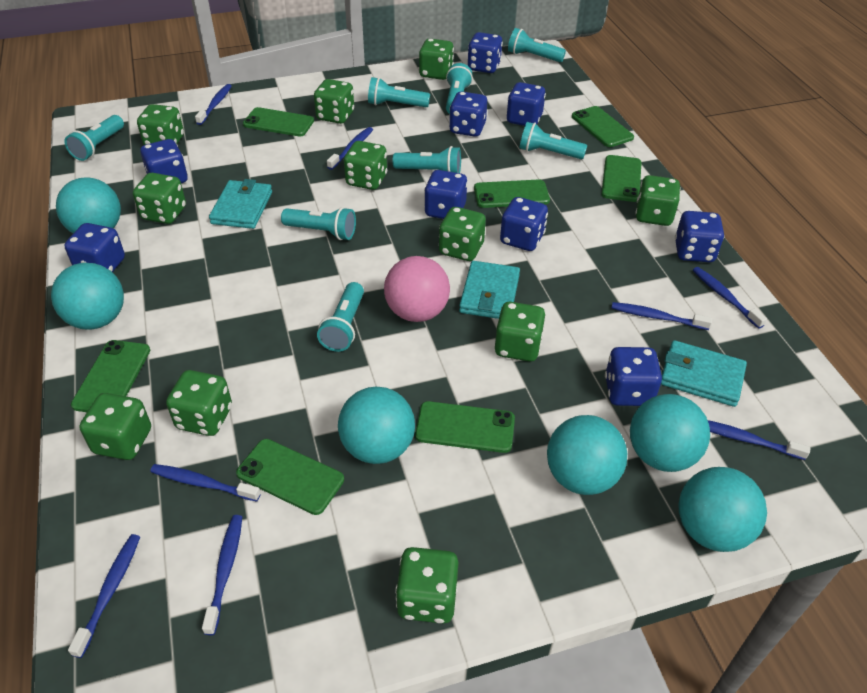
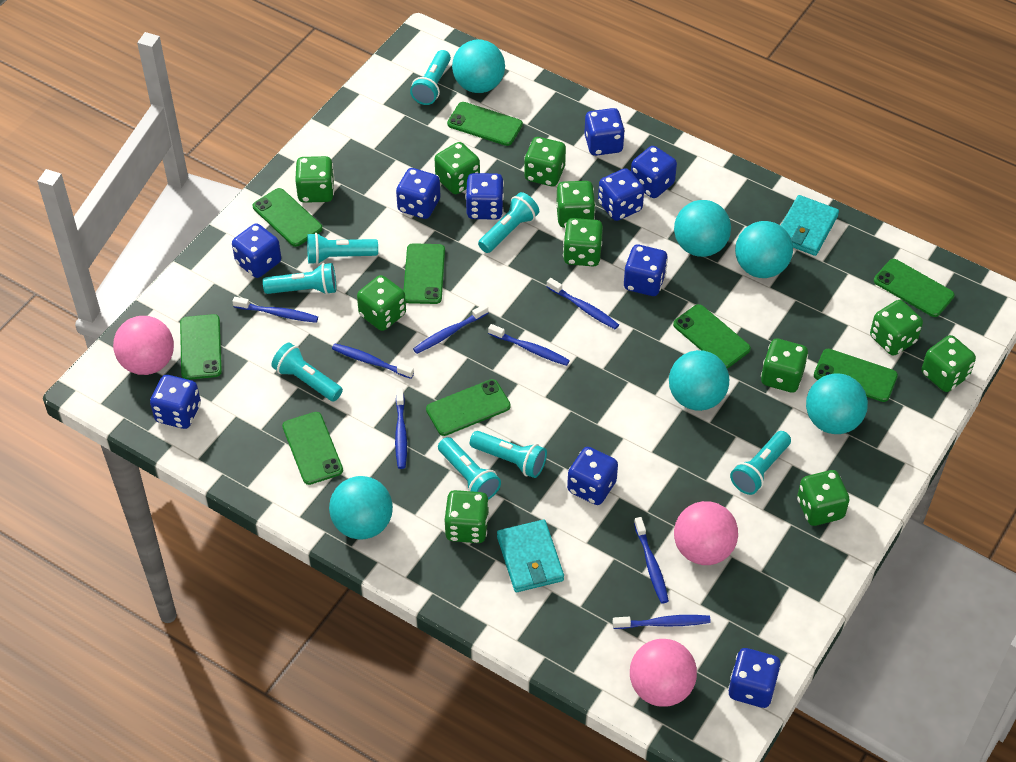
blue dice: 9 -> 10
green phone: 7 -> 9
pink ball: 1 -> 3
turquoise wallet: 3 -> 2

